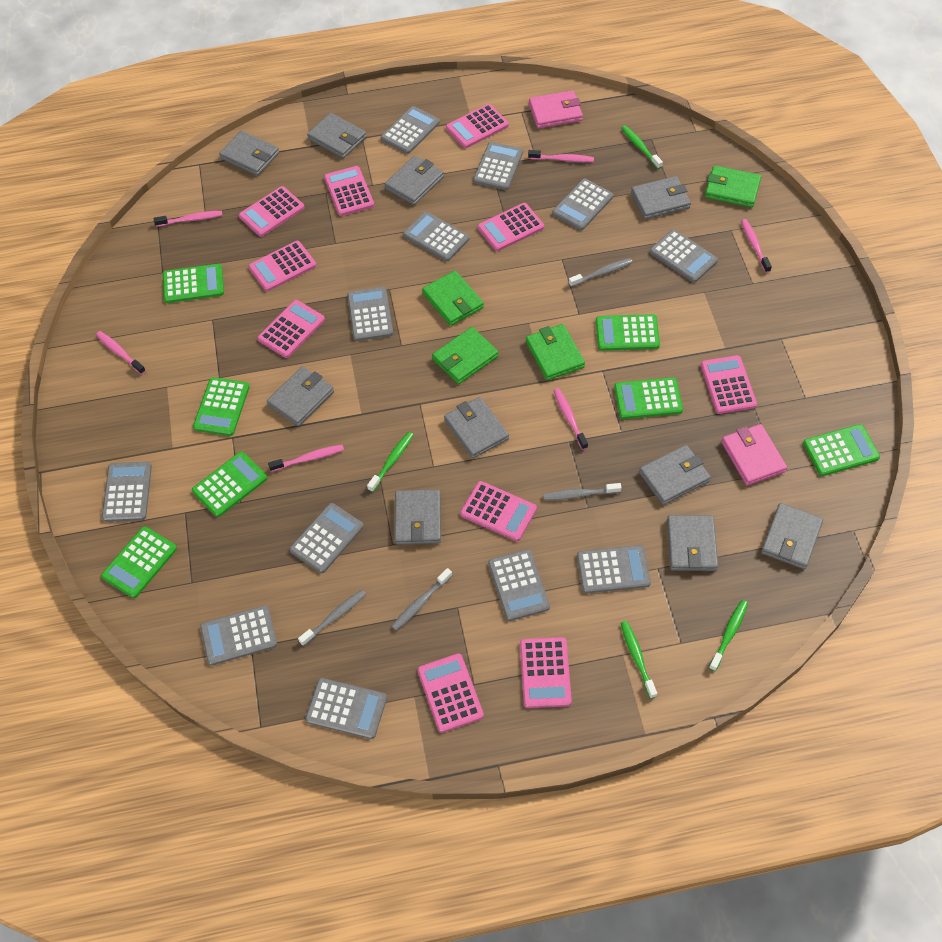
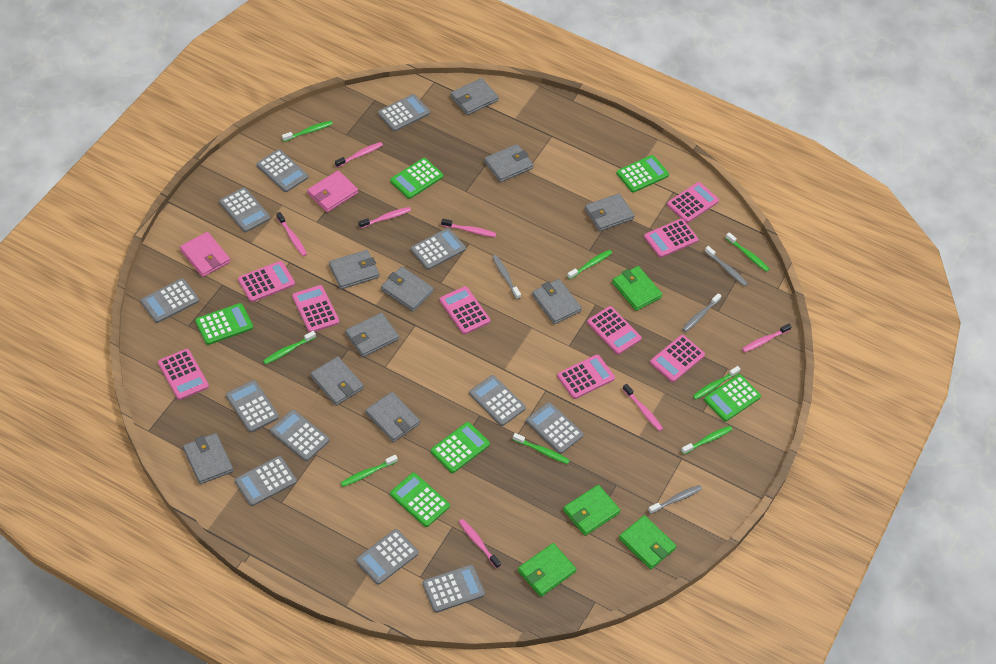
green calculator: 7 -> 6
green toothbrush: 4 -> 8
pink calculator: 10 -> 9
pink toothbrush: 6 -> 7

